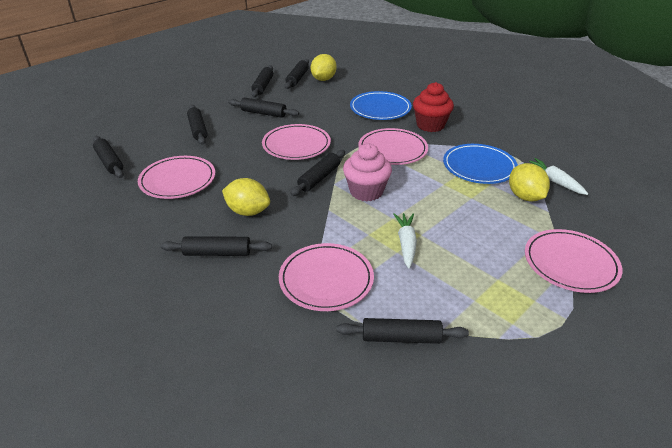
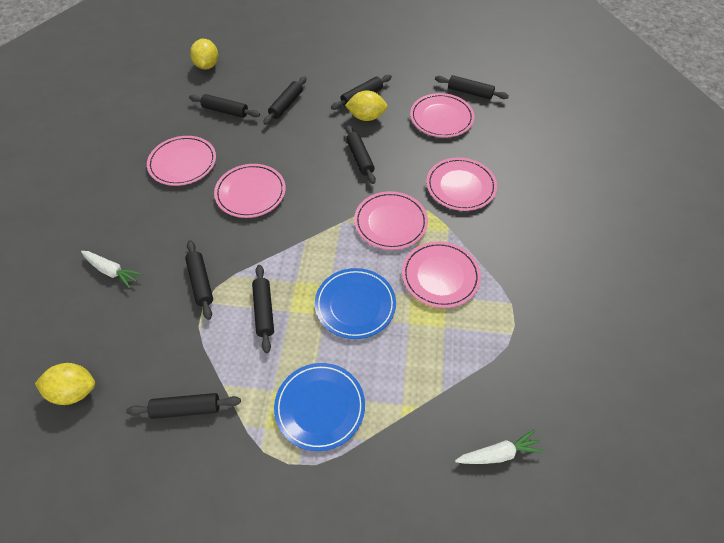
pink cupcake: 1 -> 0
pink plate: 5 -> 6
red cupcake: 1 -> 0

